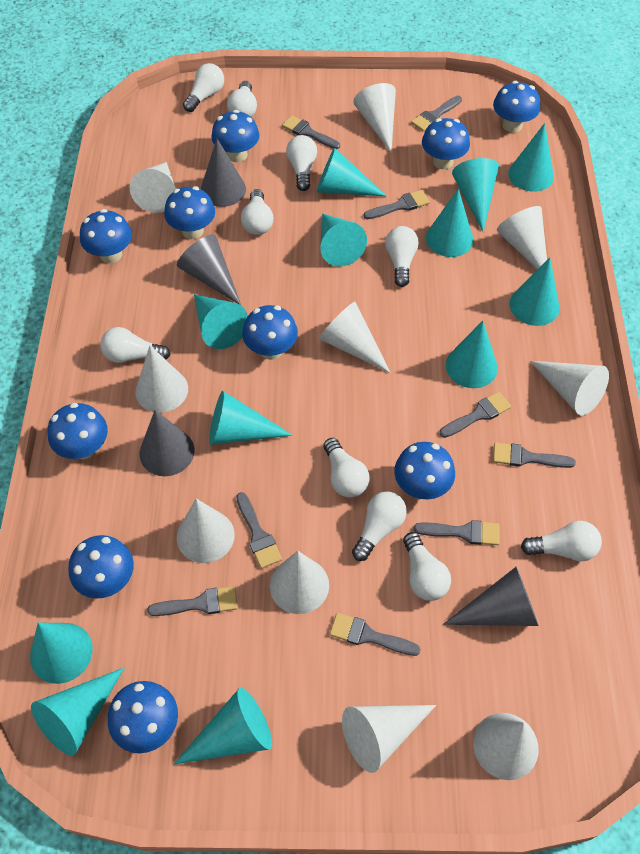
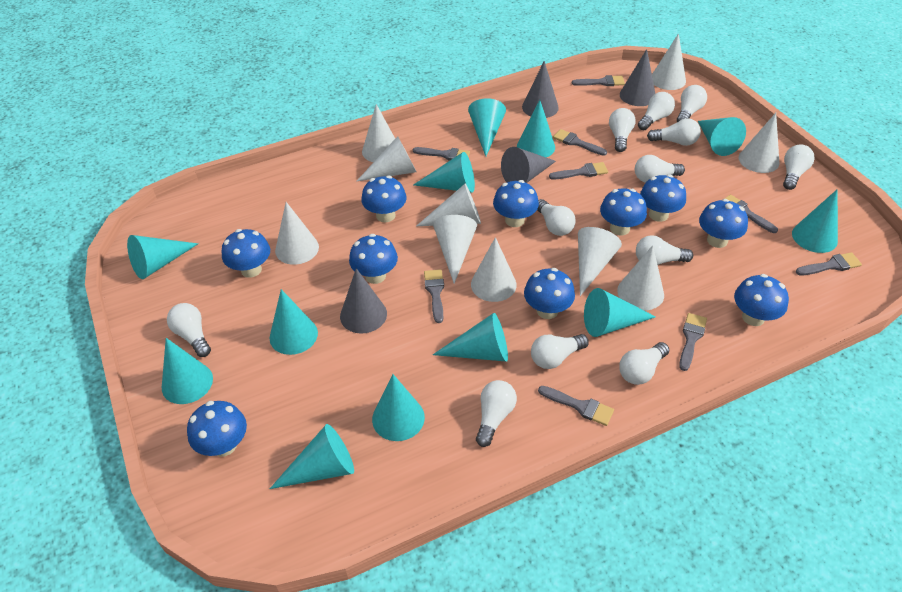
white light bulb: 10 -> 12

